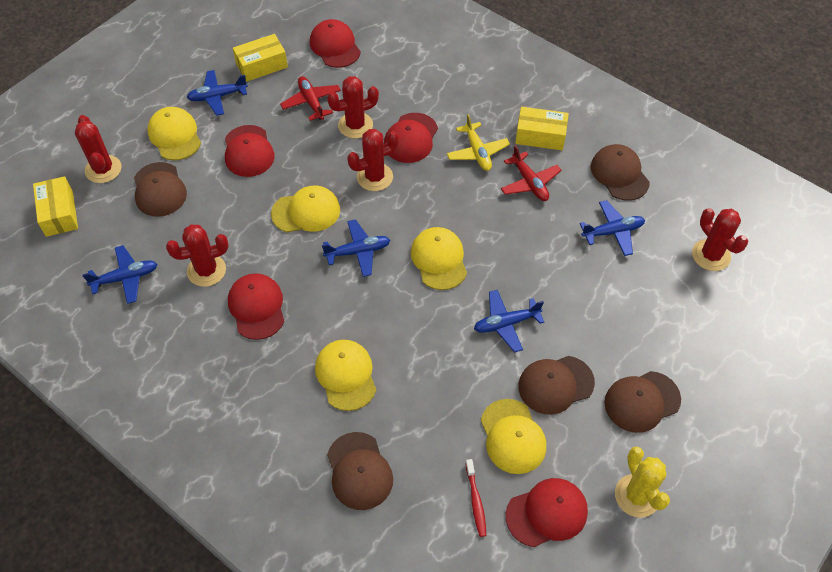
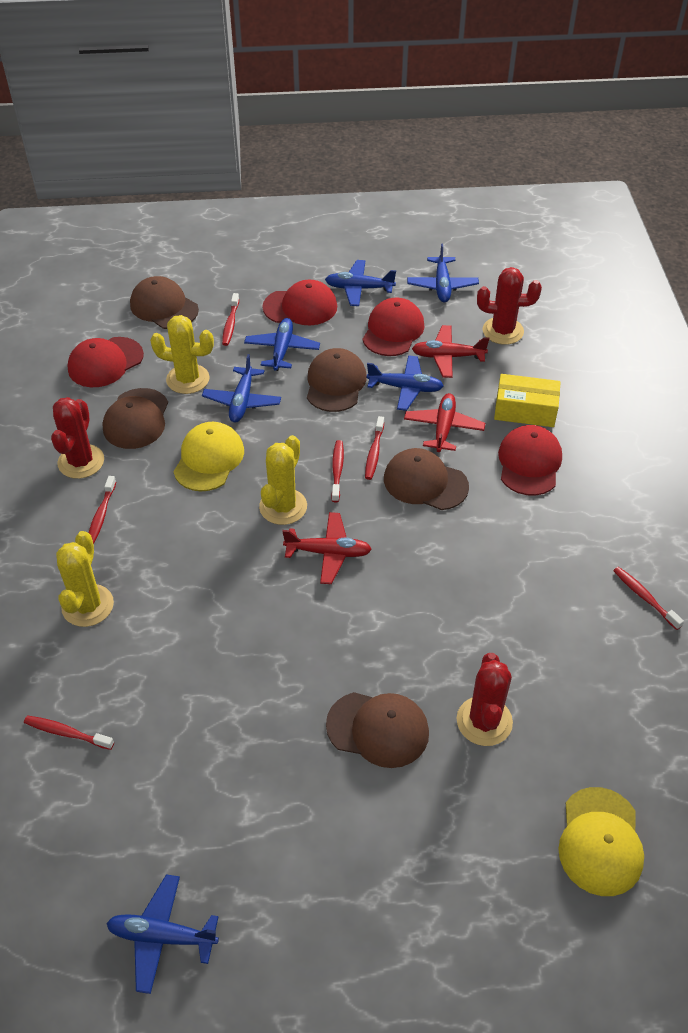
blue plane: 5 -> 6
red cactus: 5 -> 3
red cap: 5 -> 4
red plane: 2 -> 3
red toothbrush: 1 -> 6
yellow box: 3 -> 1
yellow cactus: 1 -> 3
yellow cap: 5 -> 2
yellow plane: 1 -> 0

